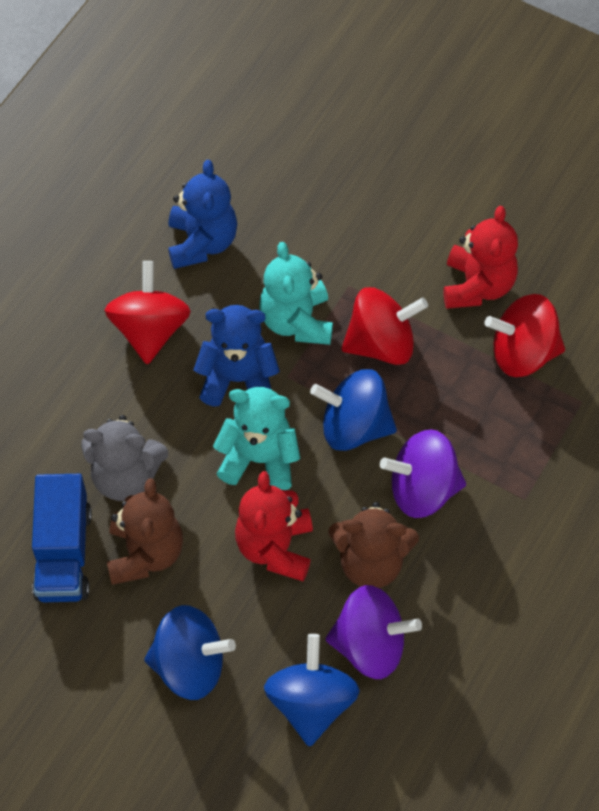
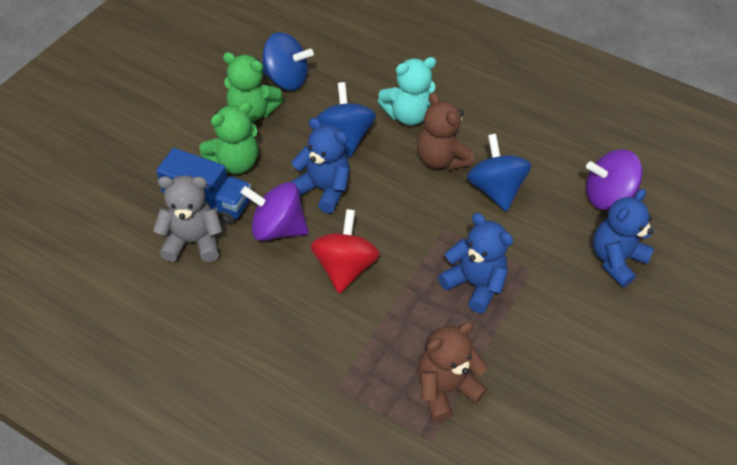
blue teddy bear: 2 -> 3
green teddy bear: 0 -> 2
red spinning top: 3 -> 1
red teddy bear: 2 -> 0
turquoise teddy bear: 2 -> 1

